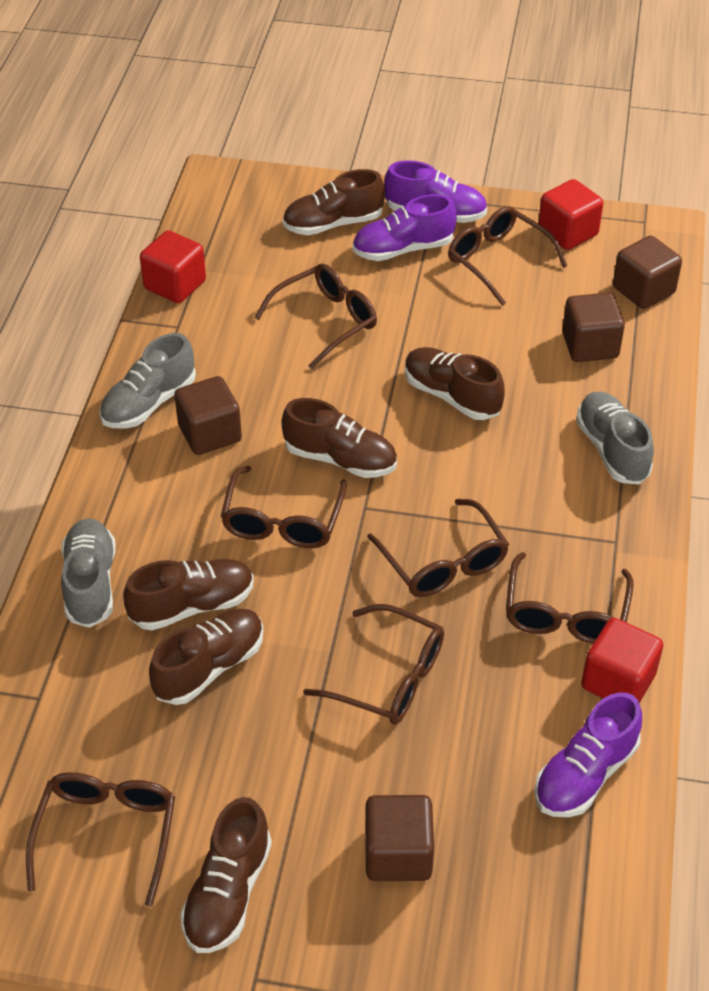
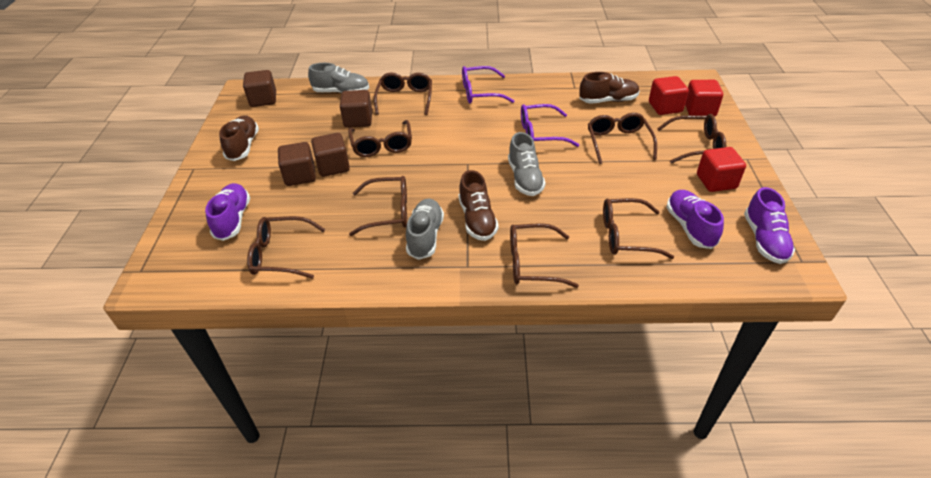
brown glasses: 7 -> 8
brown shoe: 6 -> 3
purple glasses: 0 -> 2

